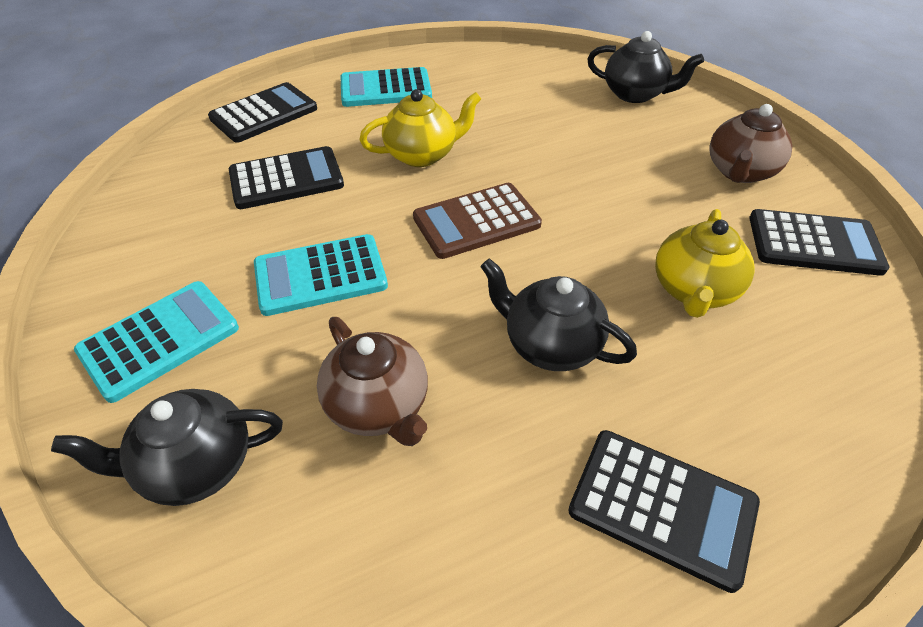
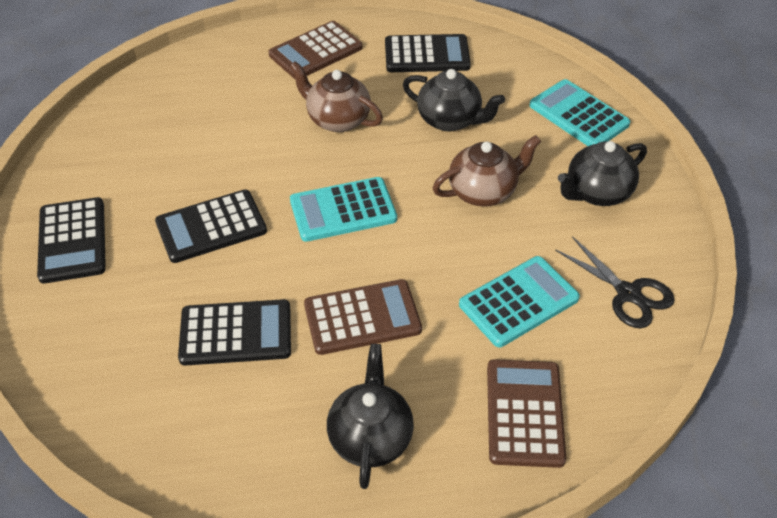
black scissors: 0 -> 1
brown calculator: 1 -> 3
yellow teapot: 2 -> 0

